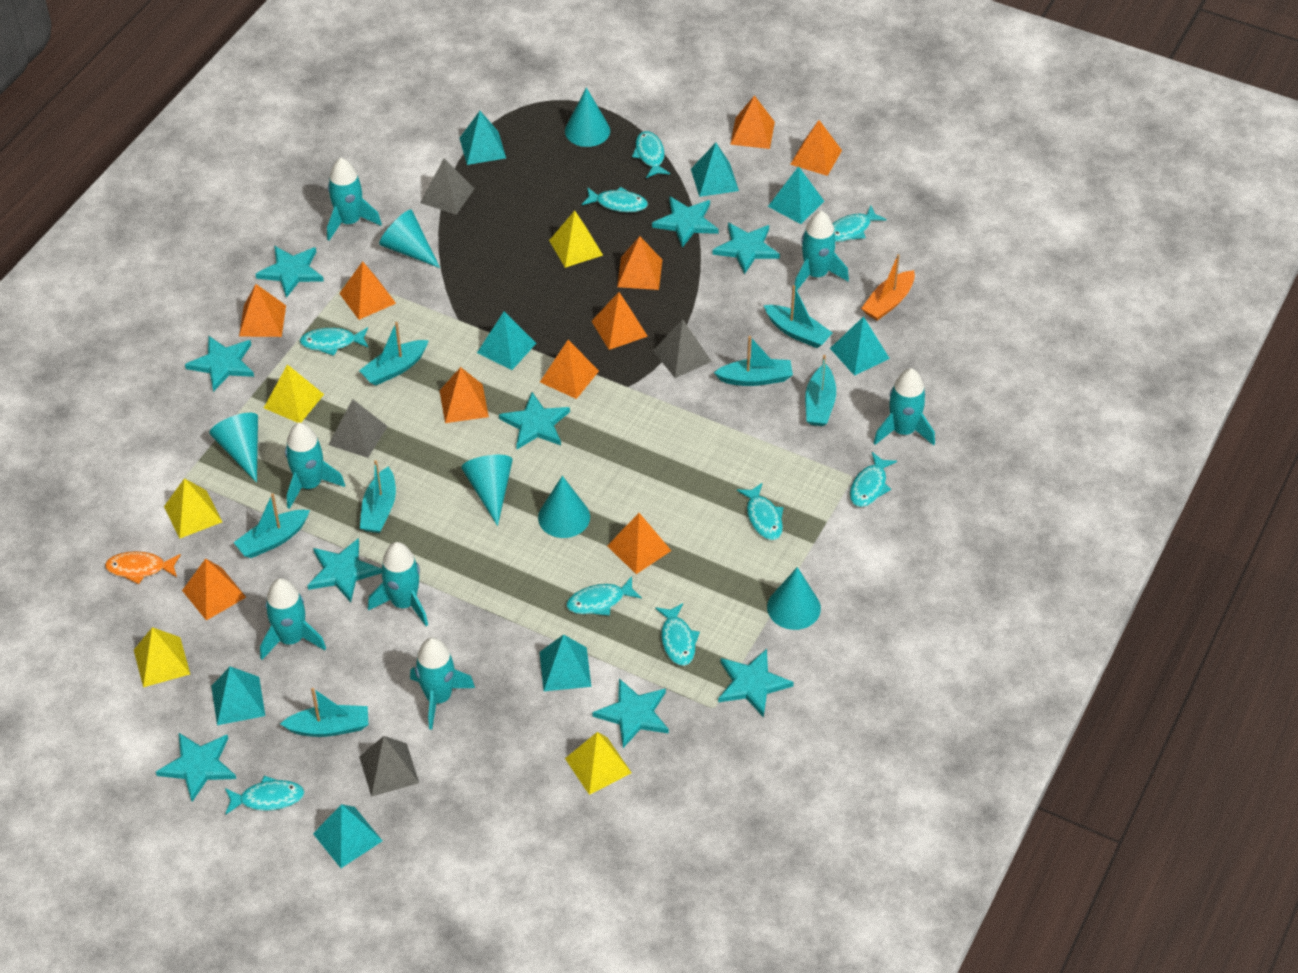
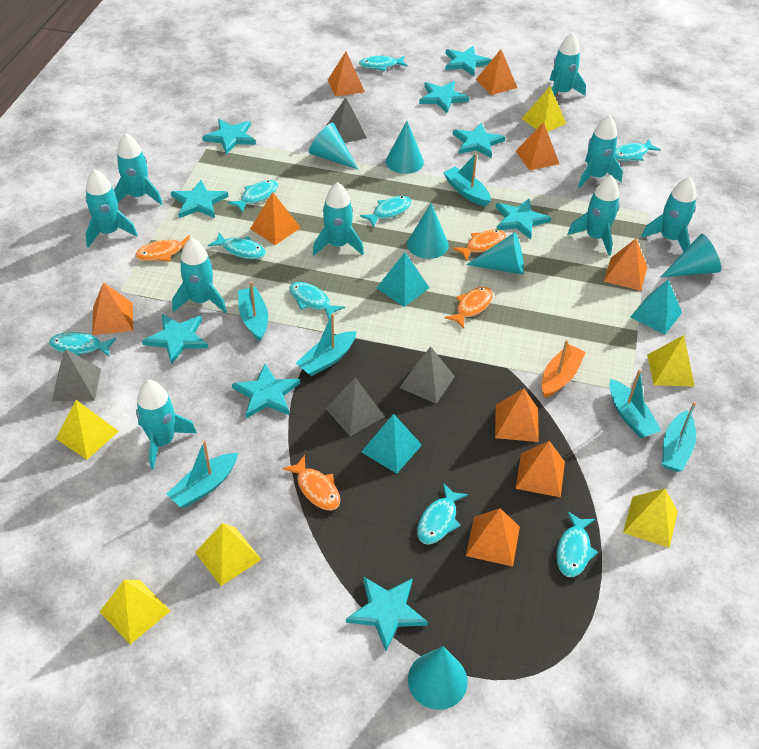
orange fish: 1 -> 4
orange pyramid: 10 -> 9
turquoise boat: 7 -> 6
turquoise pyramid: 8 -> 3
turquoise rocket: 7 -> 9
yellow pyramid: 5 -> 6

